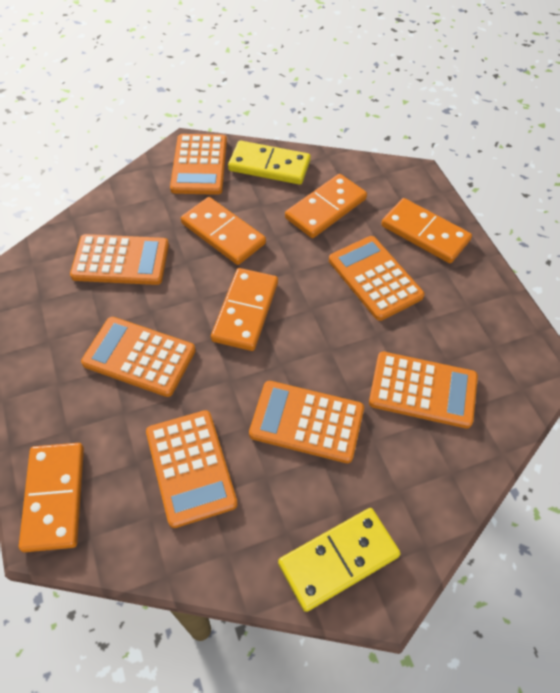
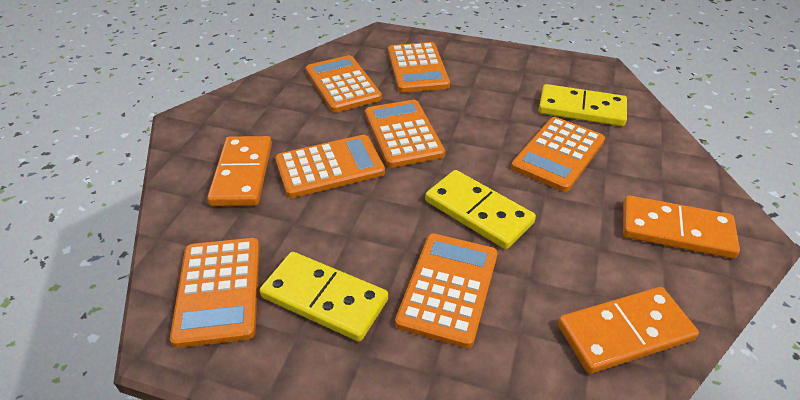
orange domino: 5 -> 3
yellow domino: 2 -> 3

